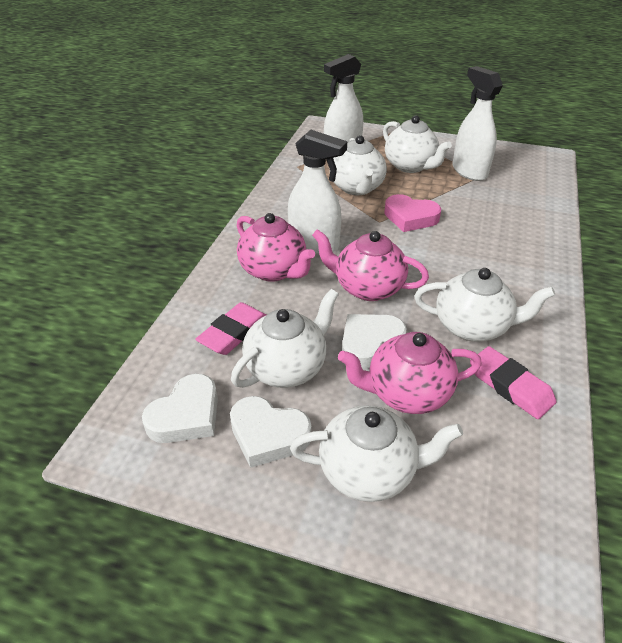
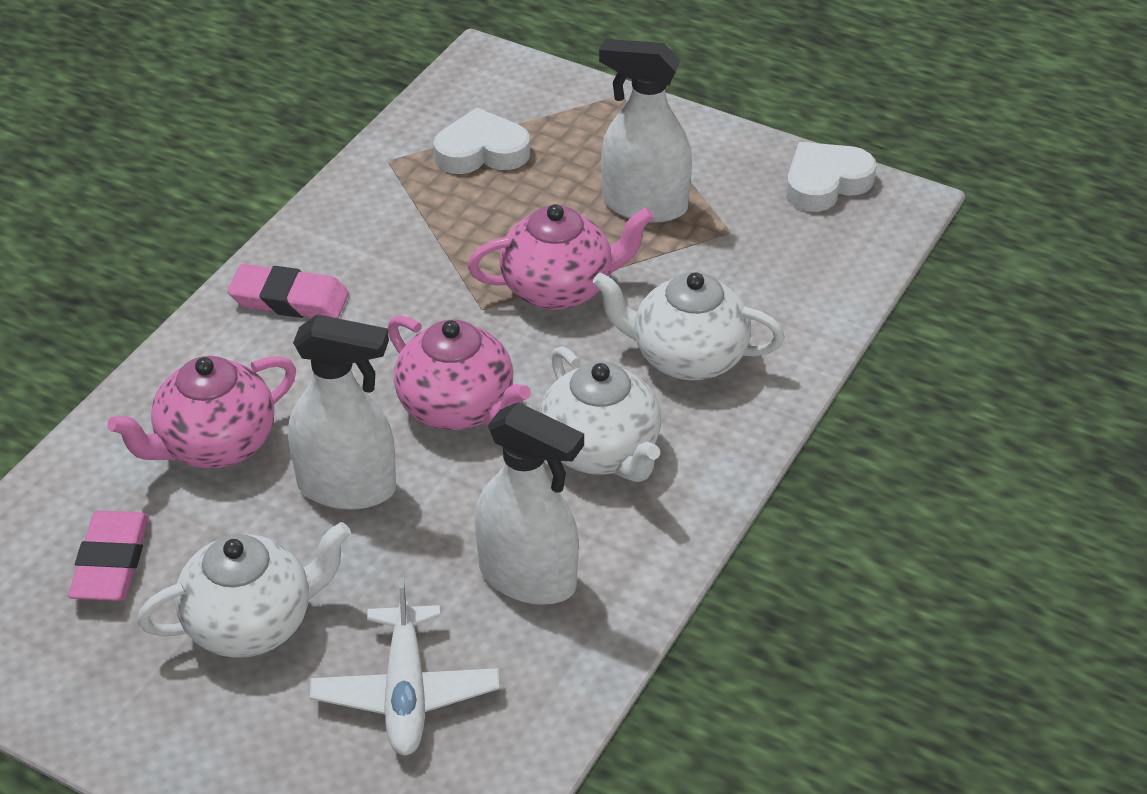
pink heart: 1 -> 0
white heart: 3 -> 2
white plane: 0 -> 1
white teapot: 5 -> 3

